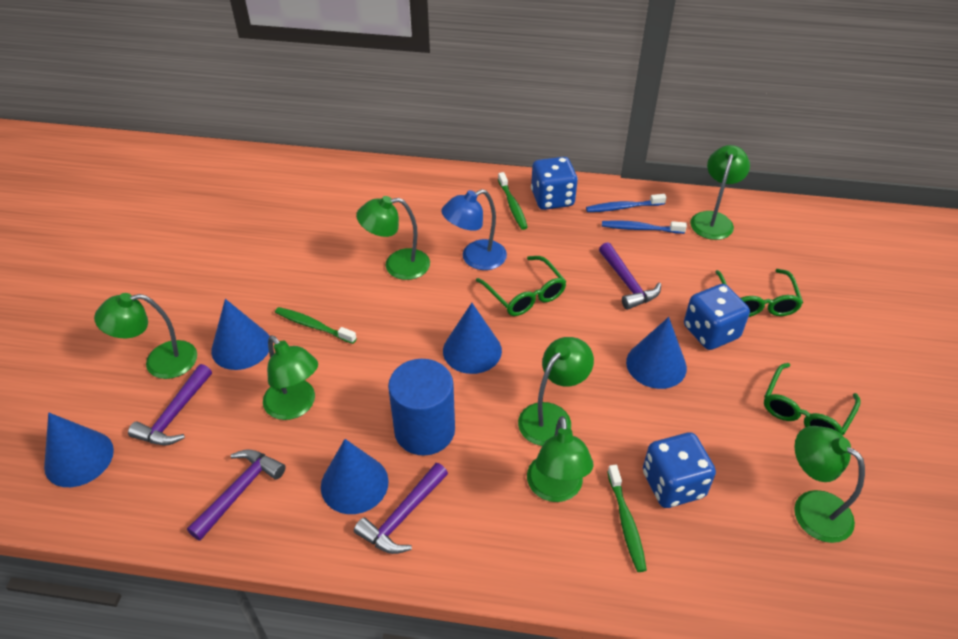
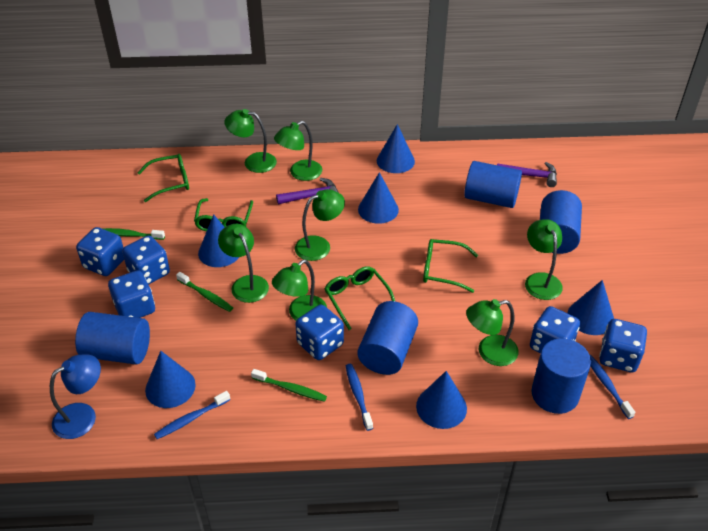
blue cone: 5 -> 6
blue cylinder: 1 -> 5
blue dice: 3 -> 6
blue toothbrush: 2 -> 3
green glasses: 3 -> 4
purple hammer: 4 -> 2

